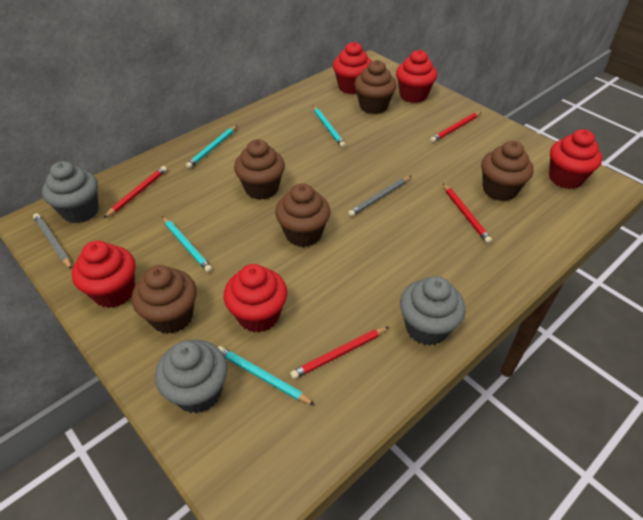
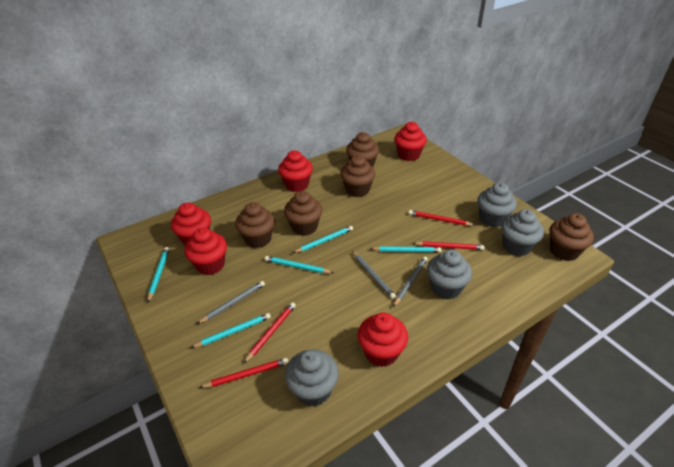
grey cupcake: 3 -> 4
grey pencil: 2 -> 3
turquoise pencil: 4 -> 5

